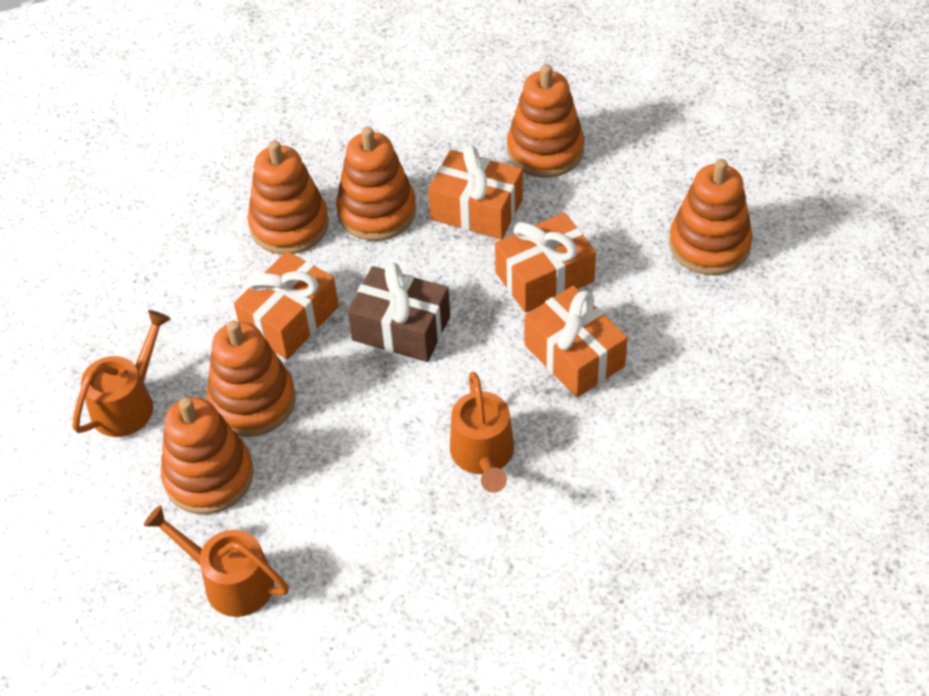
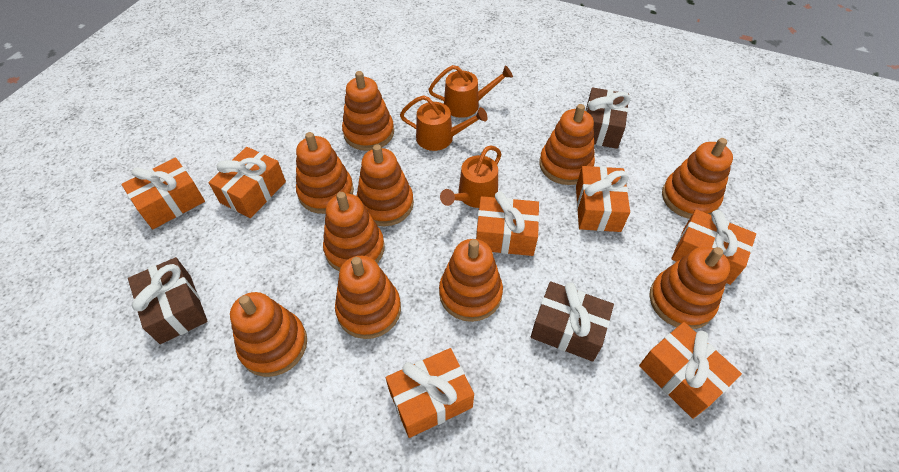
brown gift: 1 -> 3
orange gift: 4 -> 7
orange stacking toy: 6 -> 10

